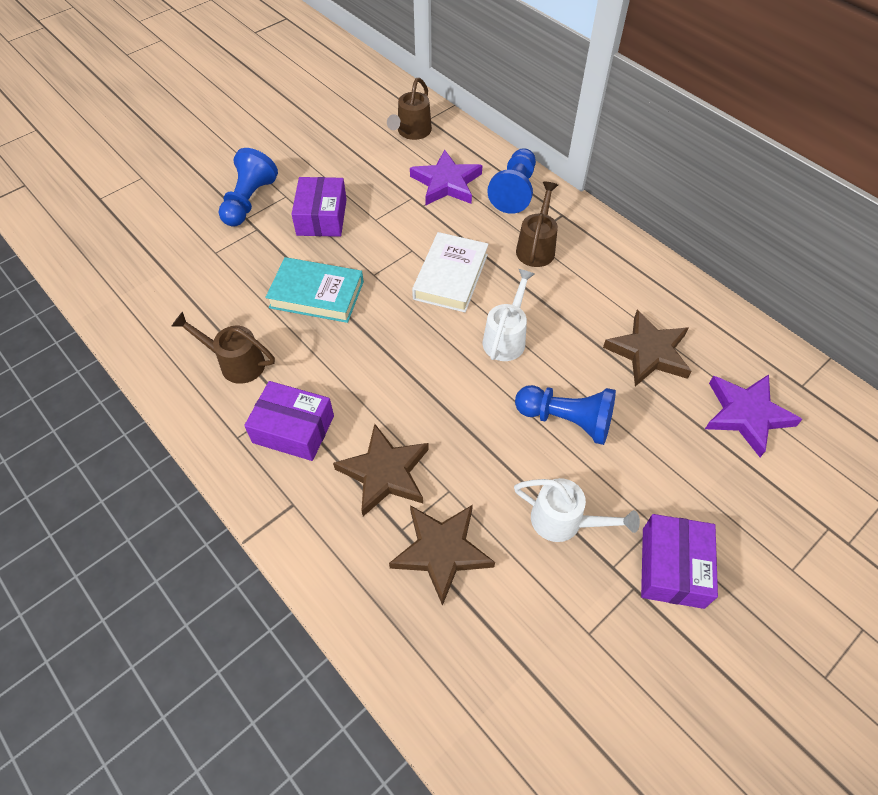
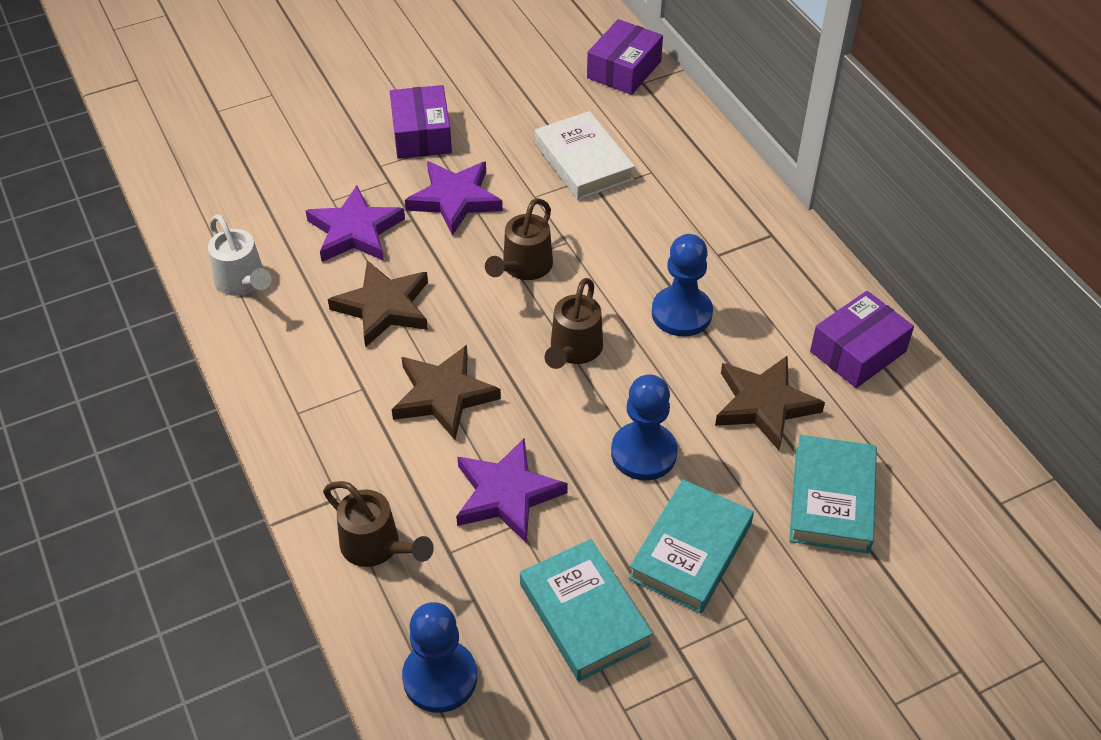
purple star: 2 -> 3
turquoise book: 1 -> 3
white watering can: 2 -> 1

